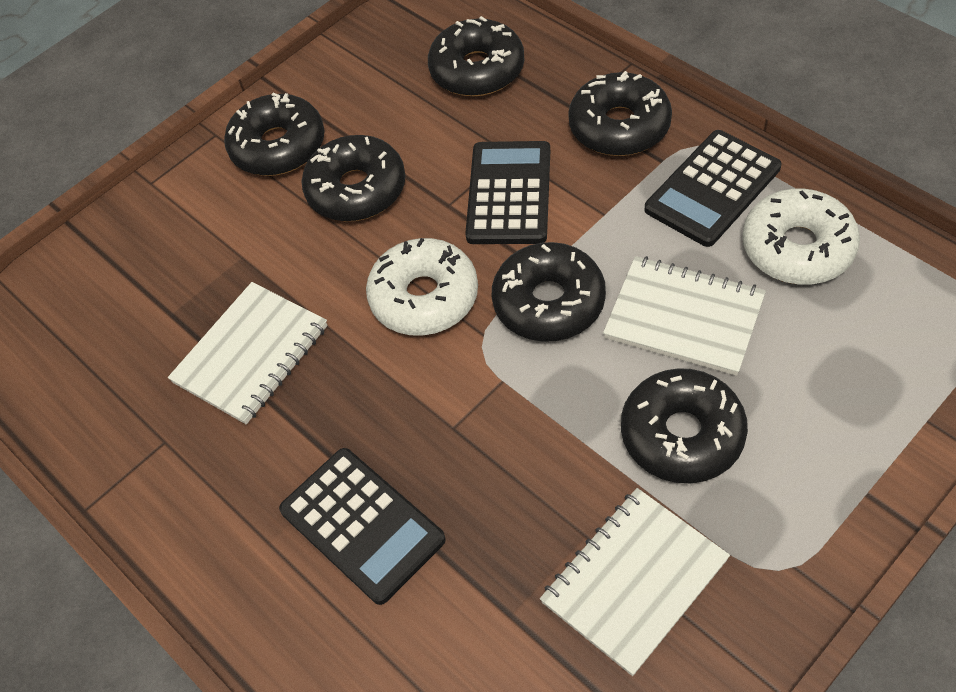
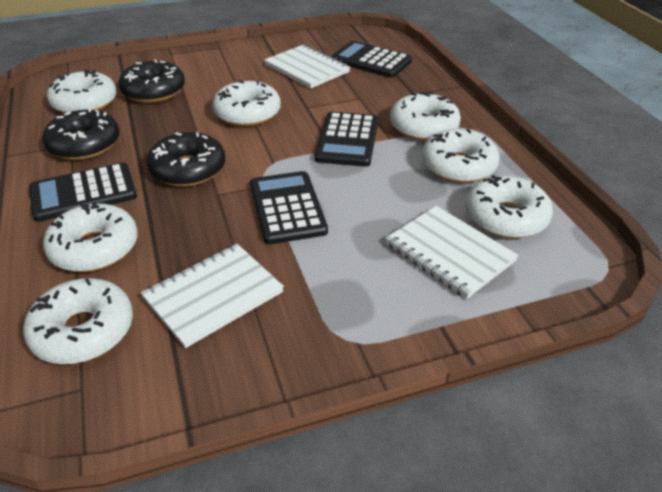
black calculator: 3 -> 4
black donut: 6 -> 3
white donut: 2 -> 7

